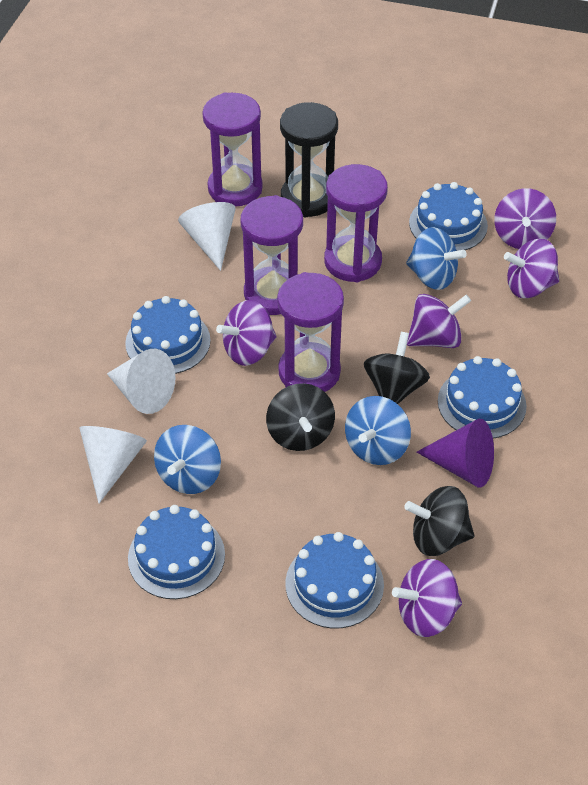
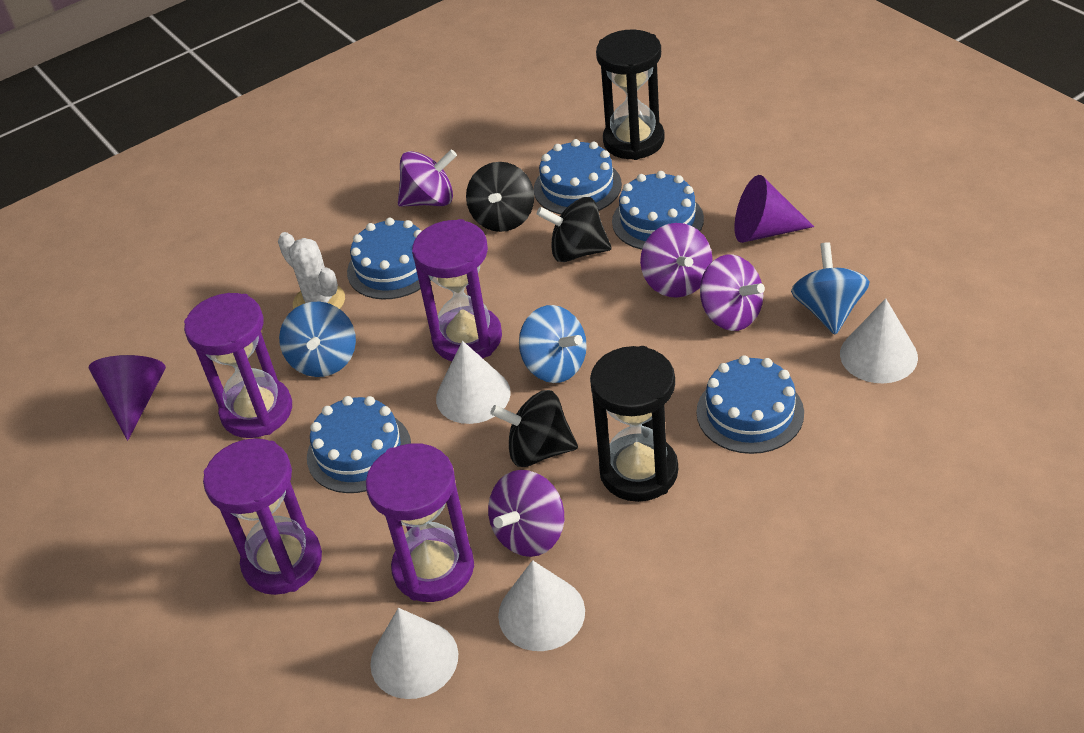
black hourglass: 1 -> 2
purple cone: 1 -> 2
purple spinning top: 5 -> 4
white cactus: 0 -> 1
white cone: 3 -> 4

